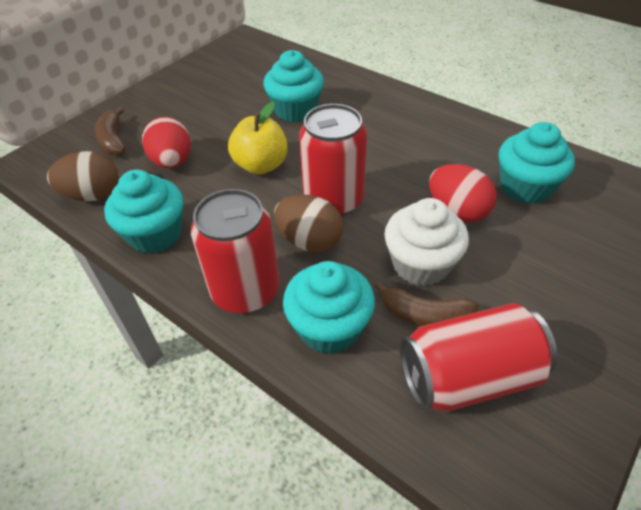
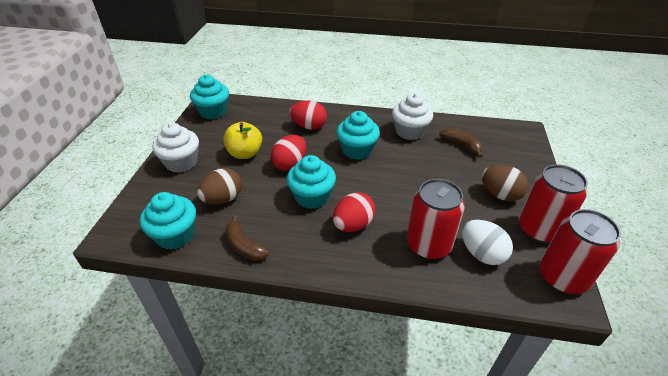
red egg: 2 -> 3
white cupcake: 1 -> 2
white egg: 0 -> 1

